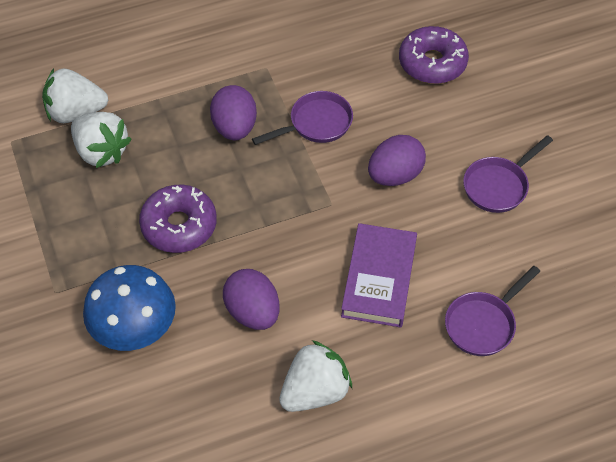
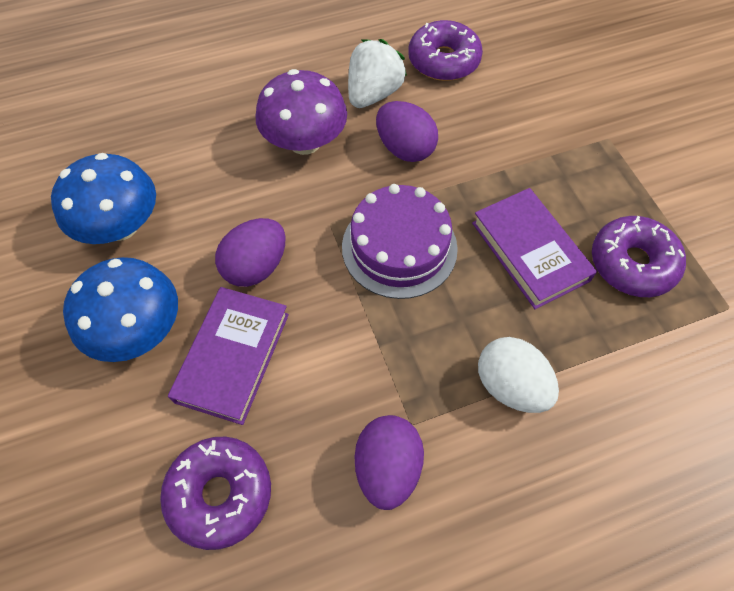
blue mushroom: 1 -> 2
purple book: 1 -> 2
purple cake: 0 -> 1
purple donut: 2 -> 3
purple mushroom: 0 -> 1
purple pan: 3 -> 0
white egg: 0 -> 1
white strawberry: 3 -> 1

